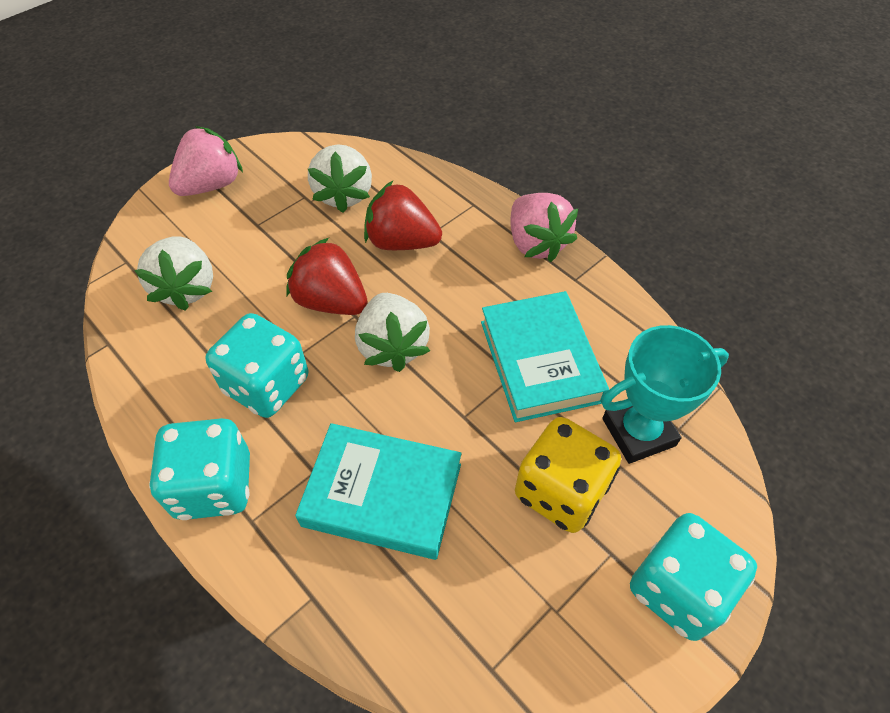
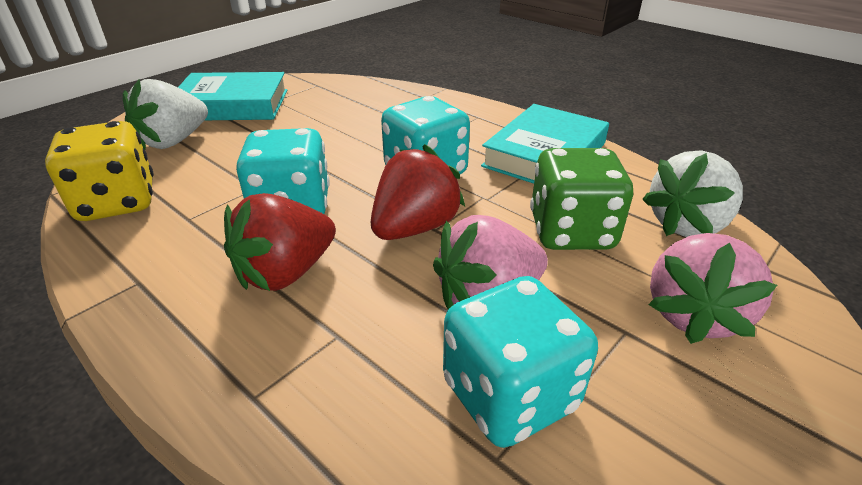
green dice: 0 -> 1
turquoise trophy: 1 -> 0
white strawberry: 3 -> 2

